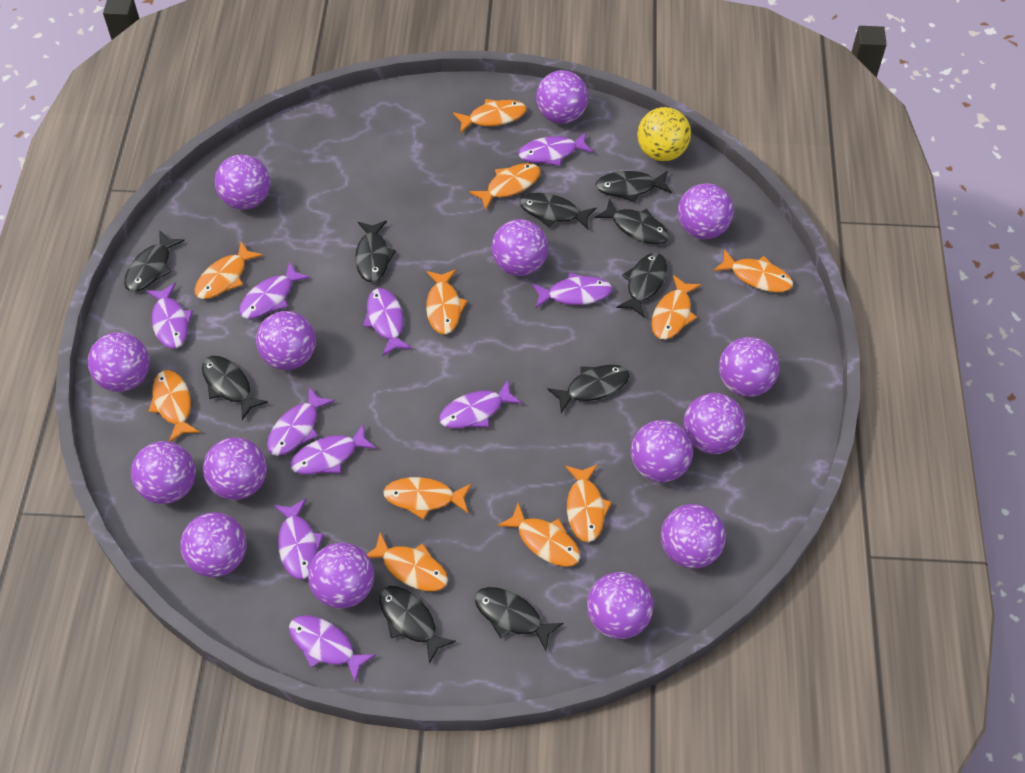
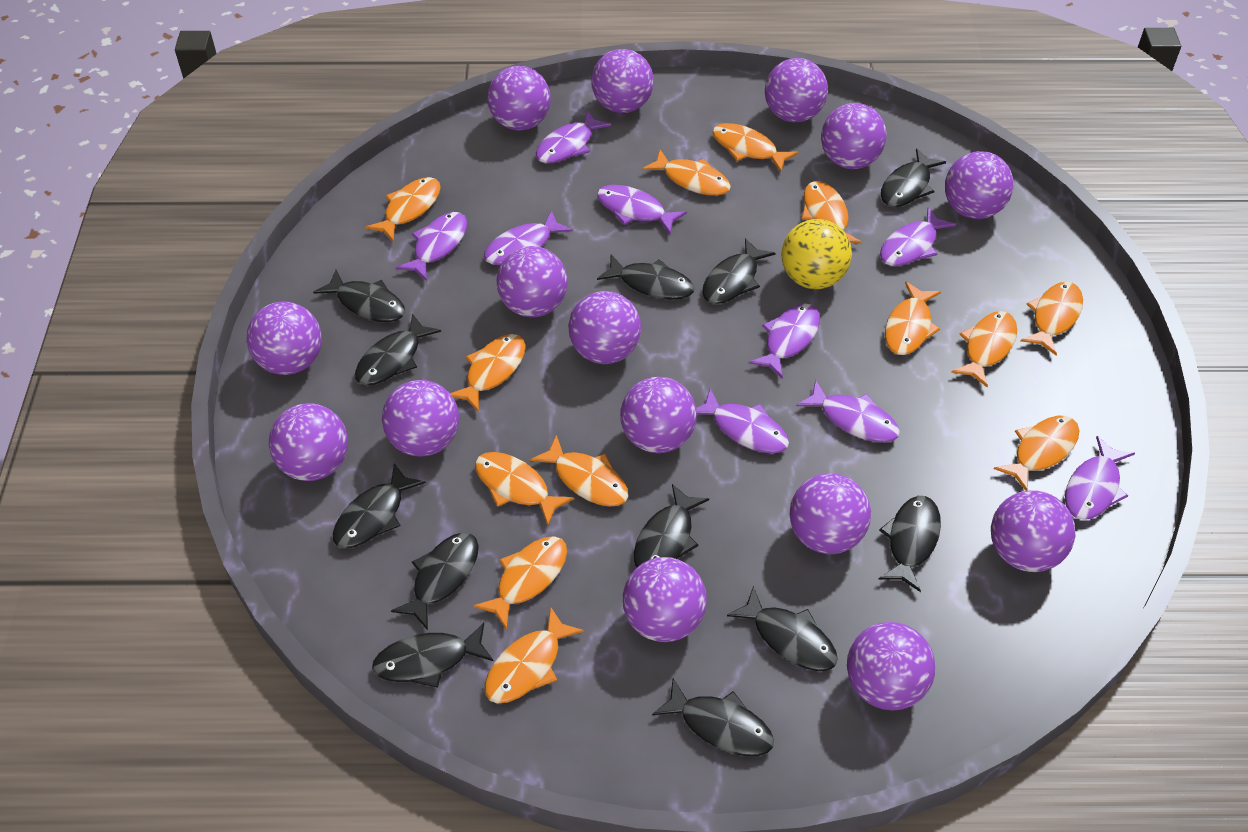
black fish: 10 -> 12
orange fish: 11 -> 13
purple fish: 10 -> 9

